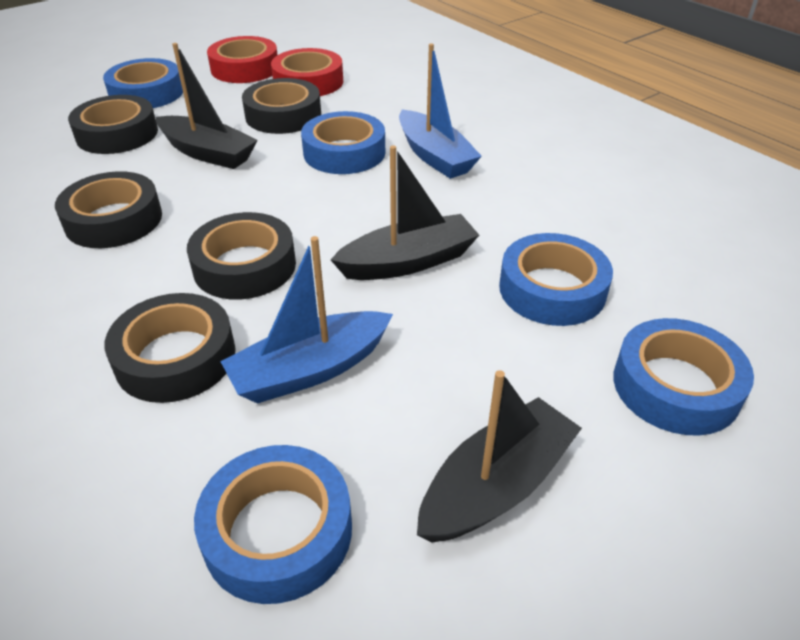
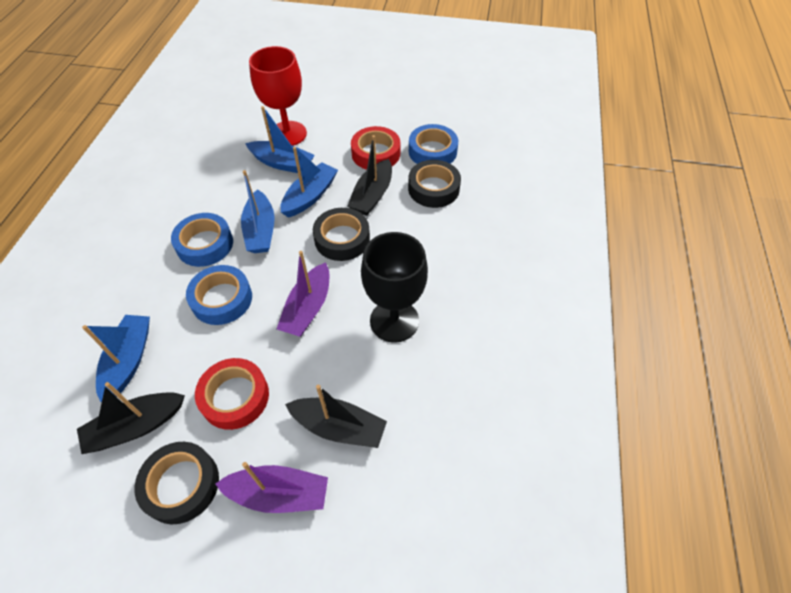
black goblet: 0 -> 1
black tape: 5 -> 3
blue boat: 2 -> 4
blue tape: 5 -> 3
purple boat: 0 -> 2
red goblet: 0 -> 1

